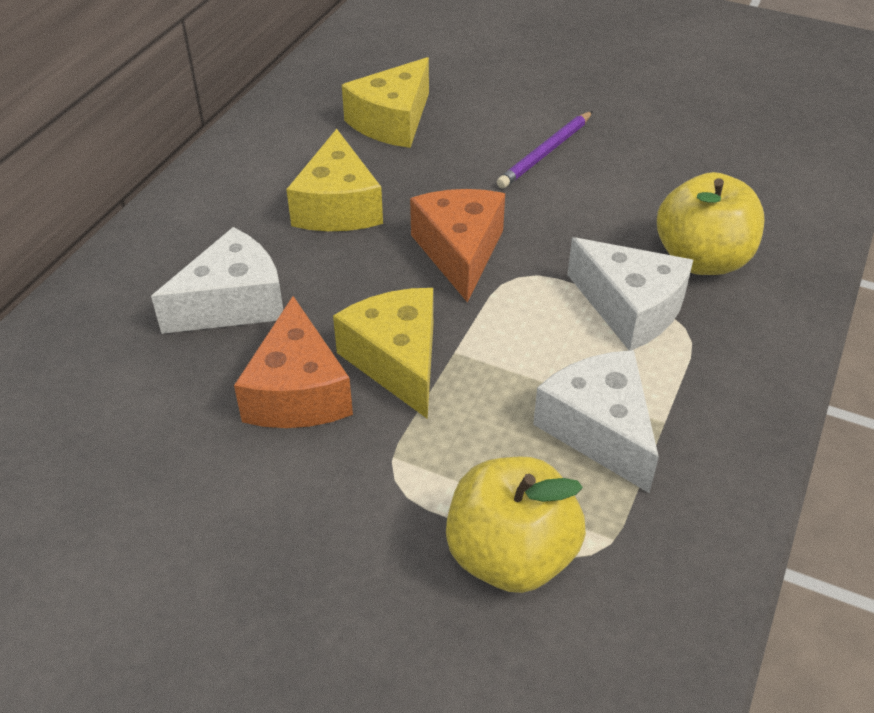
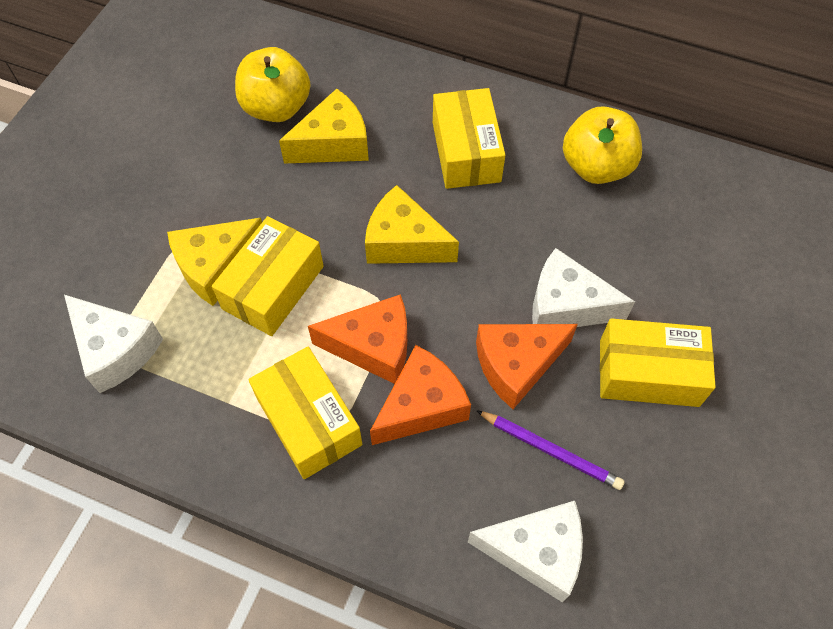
orange cheese: 2 -> 3
yellow box: 0 -> 4

